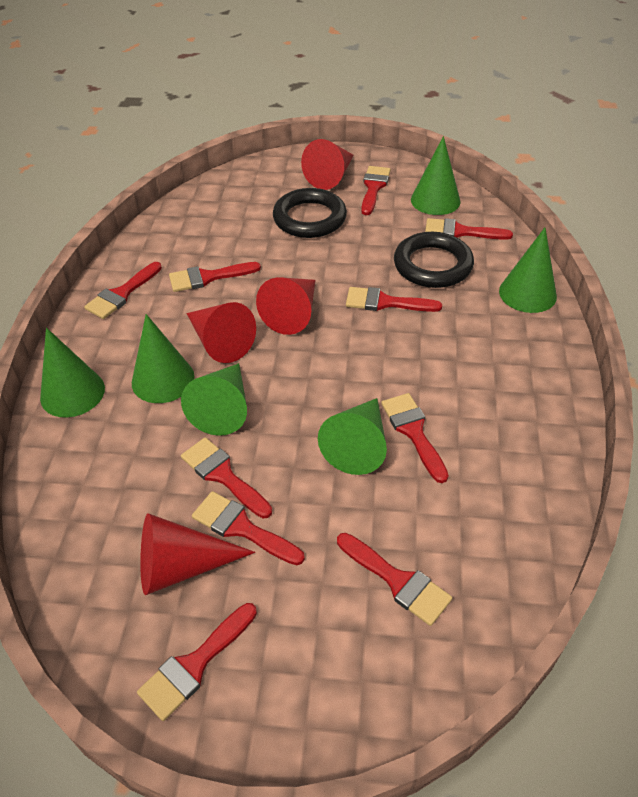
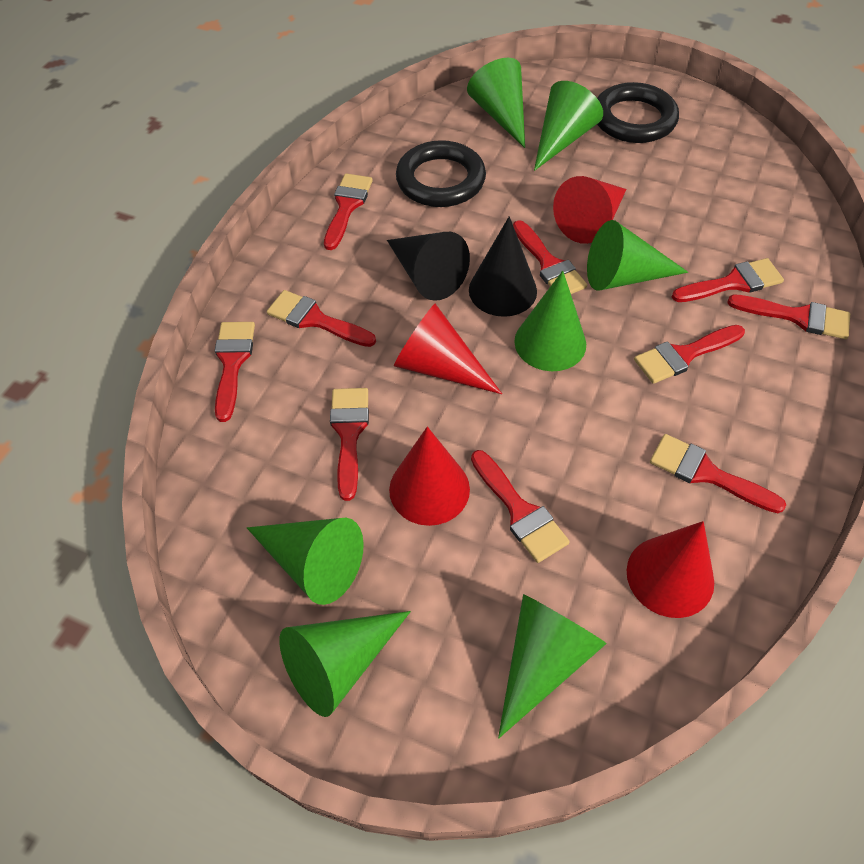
black cone: 0 -> 2
green cone: 6 -> 7

